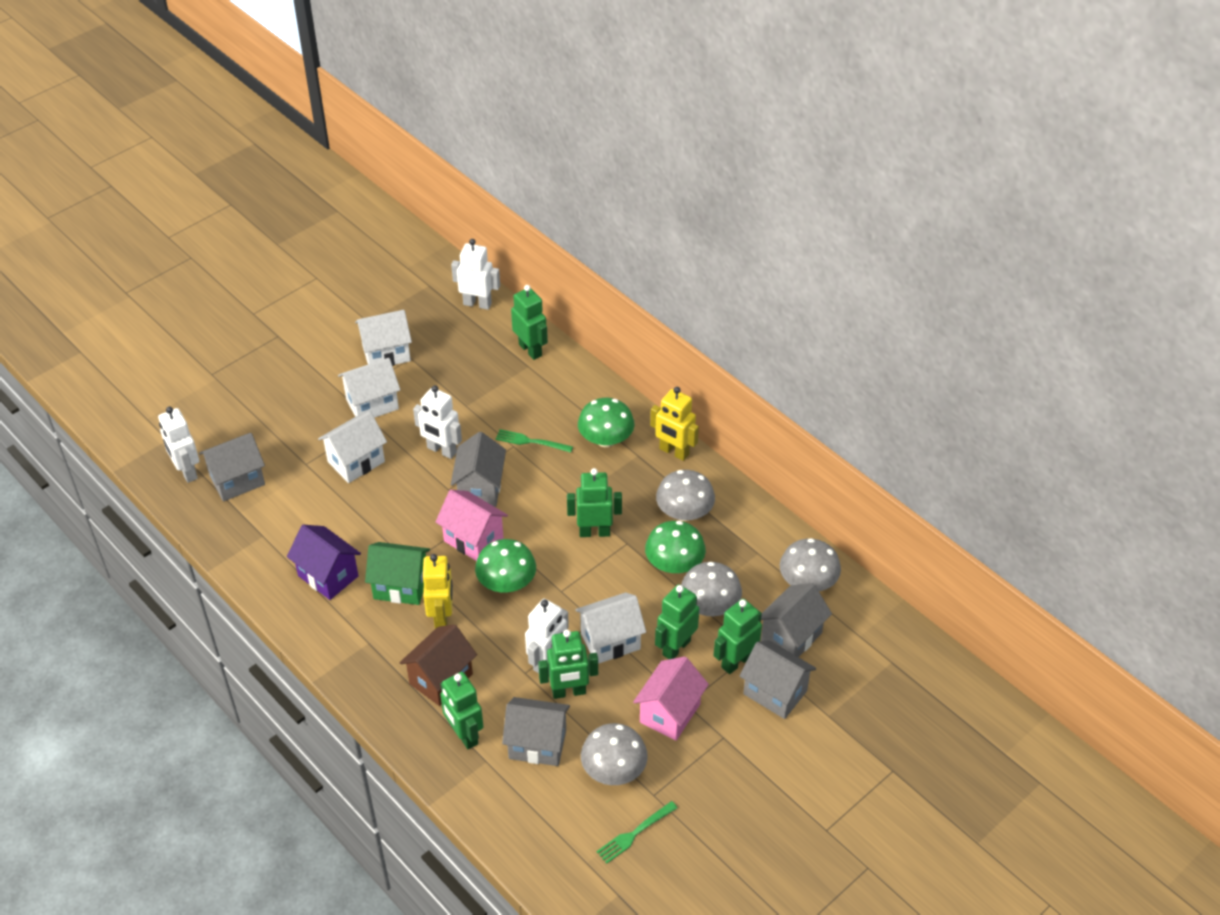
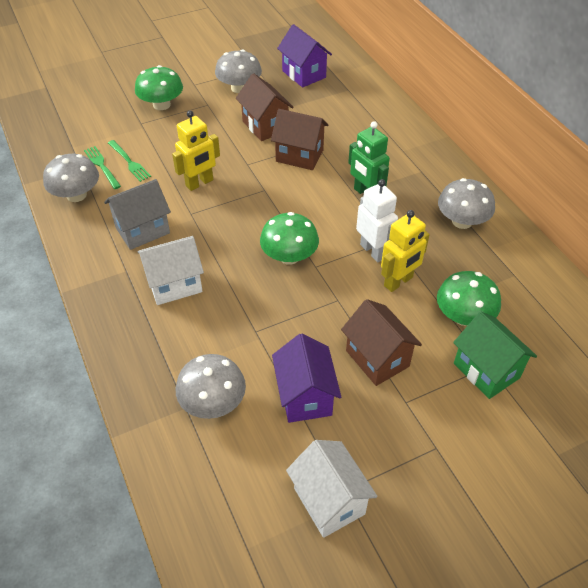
brown house: 1 -> 3
green robot: 6 -> 1
grey house: 5 -> 1
pink house: 2 -> 0
purple house: 1 -> 2
white house: 4 -> 2
white robot: 4 -> 1

